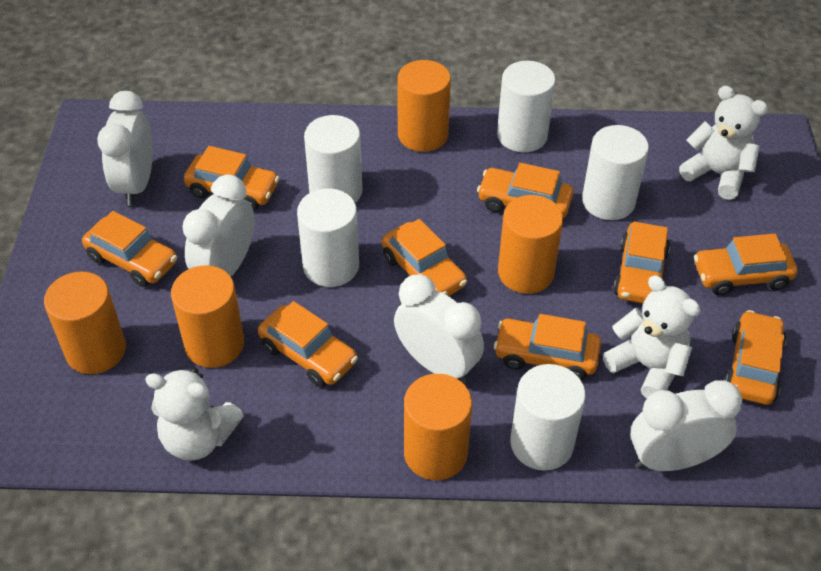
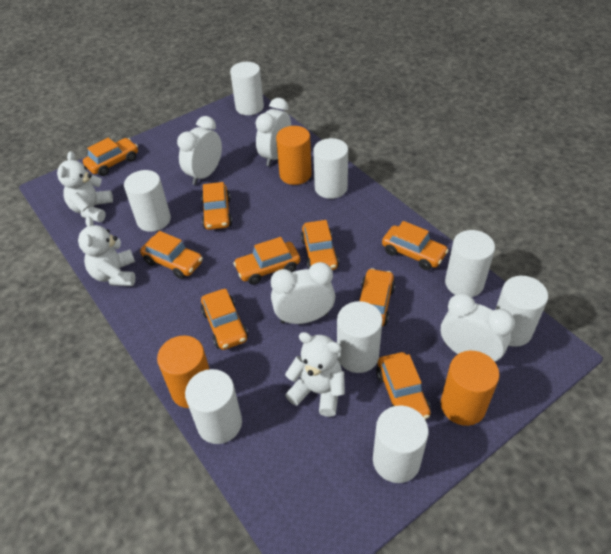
orange cylinder: 5 -> 3
white cylinder: 5 -> 8

